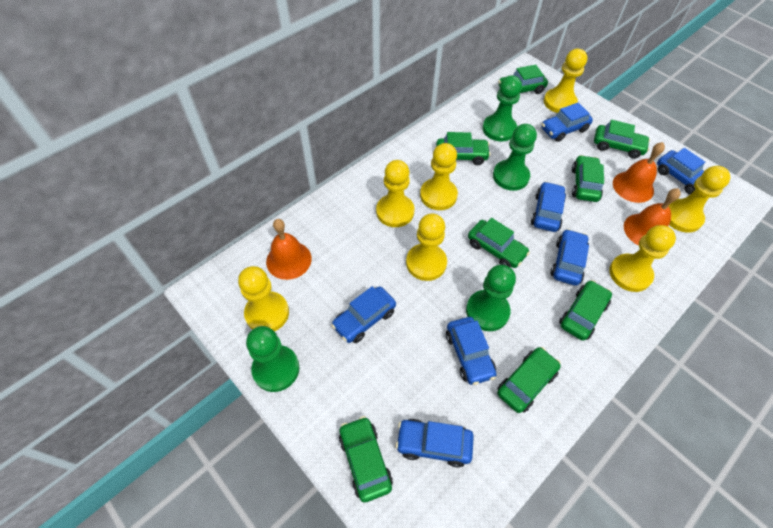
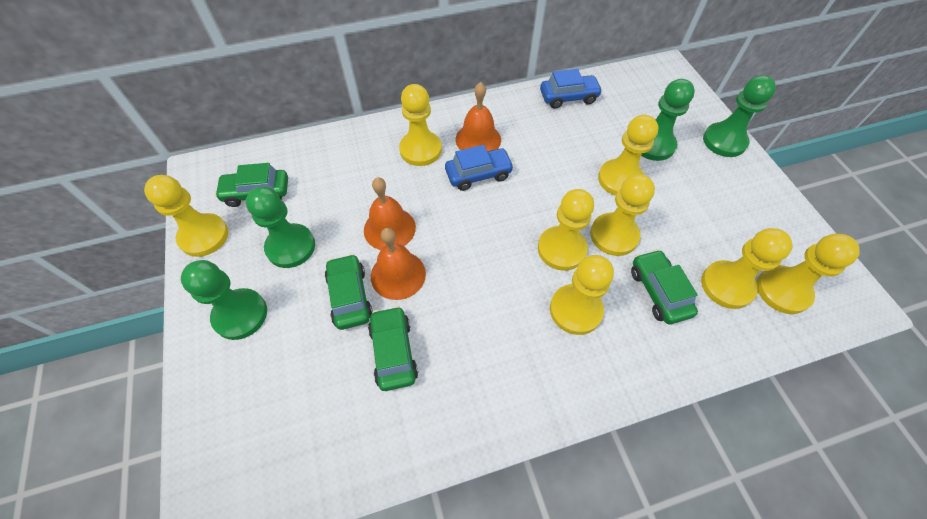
blue car: 7 -> 2
green car: 8 -> 4
yellow pawn: 7 -> 8

